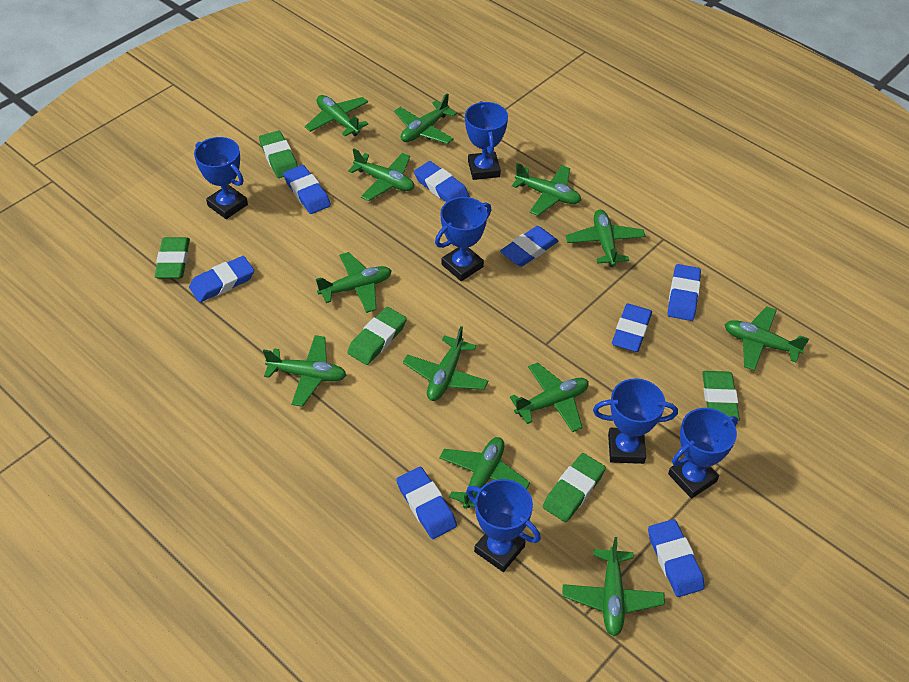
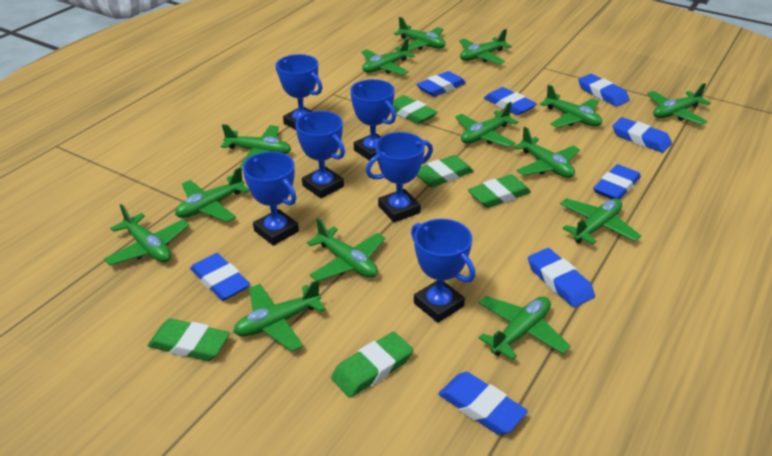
green plane: 12 -> 14

